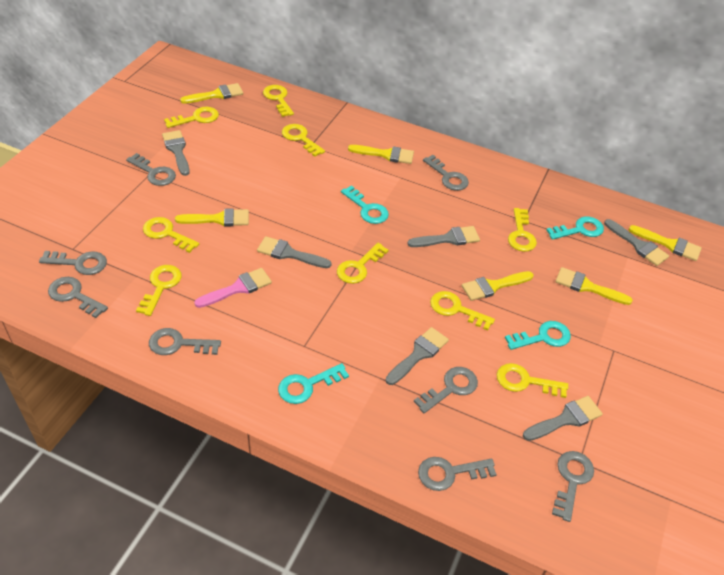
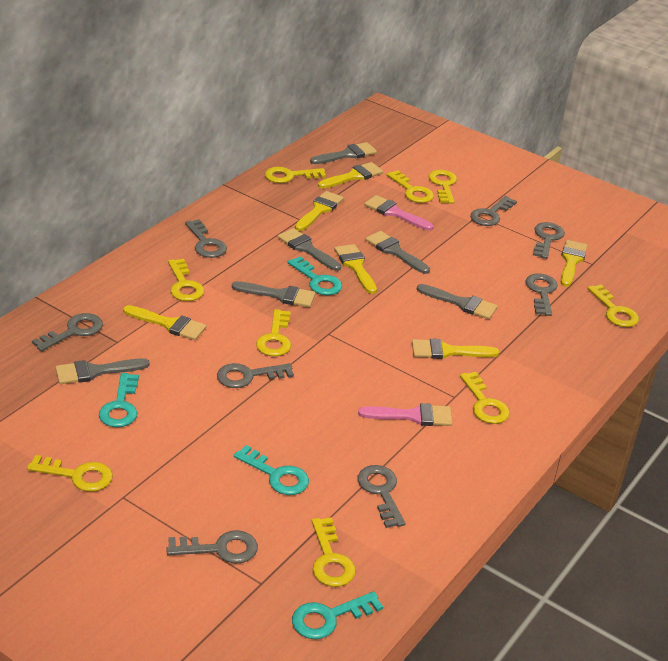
pink brush: 1 -> 2

